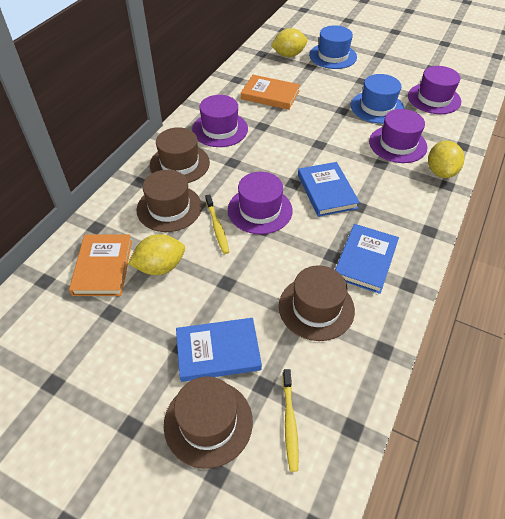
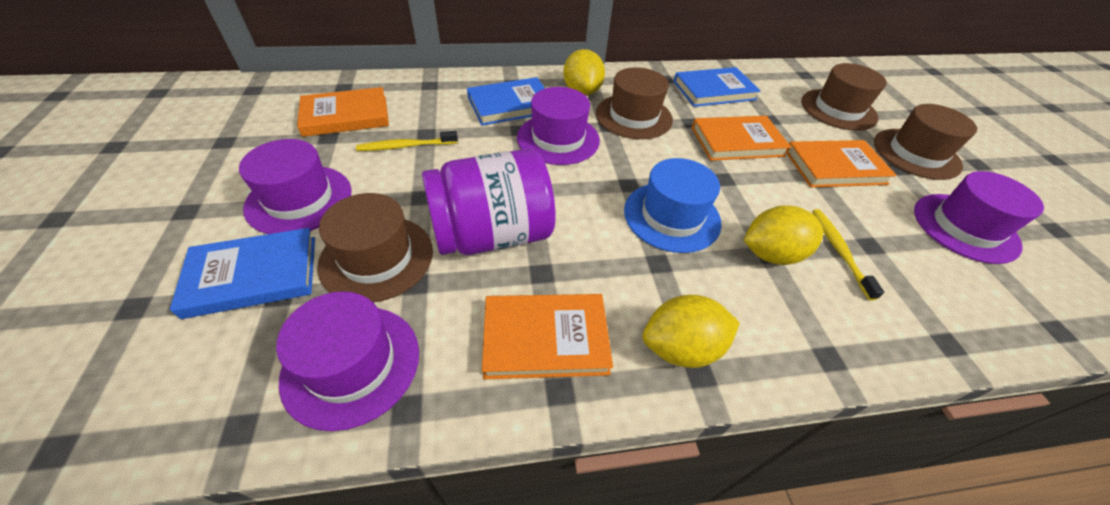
blue hat: 2 -> 1
orange book: 2 -> 4
purple jar: 0 -> 1

